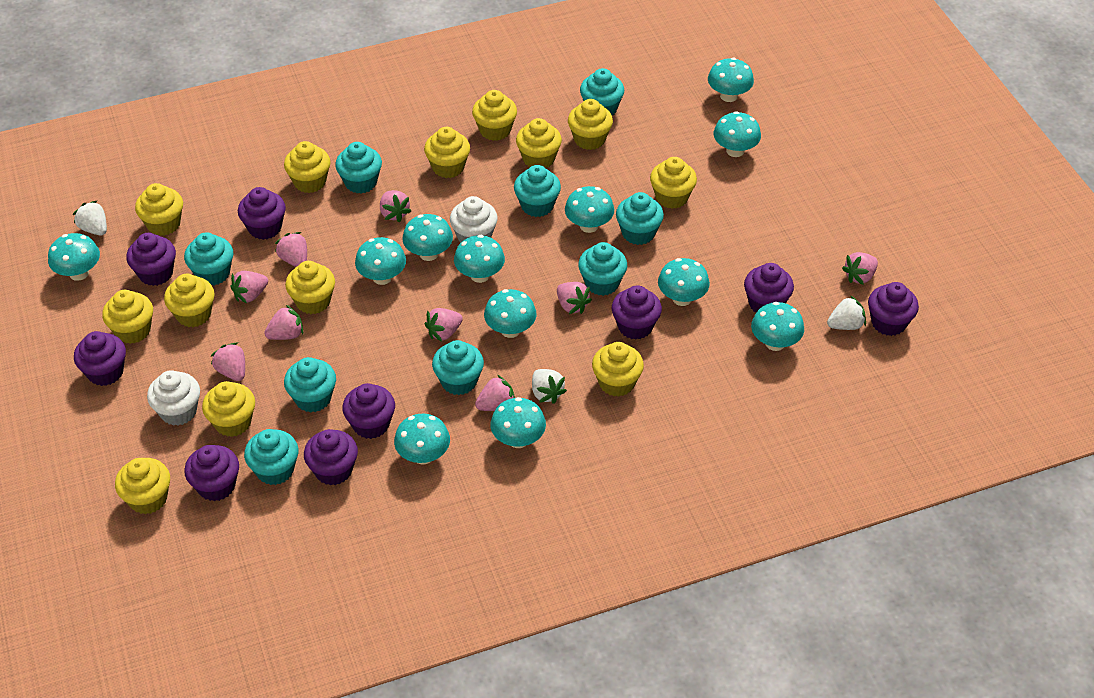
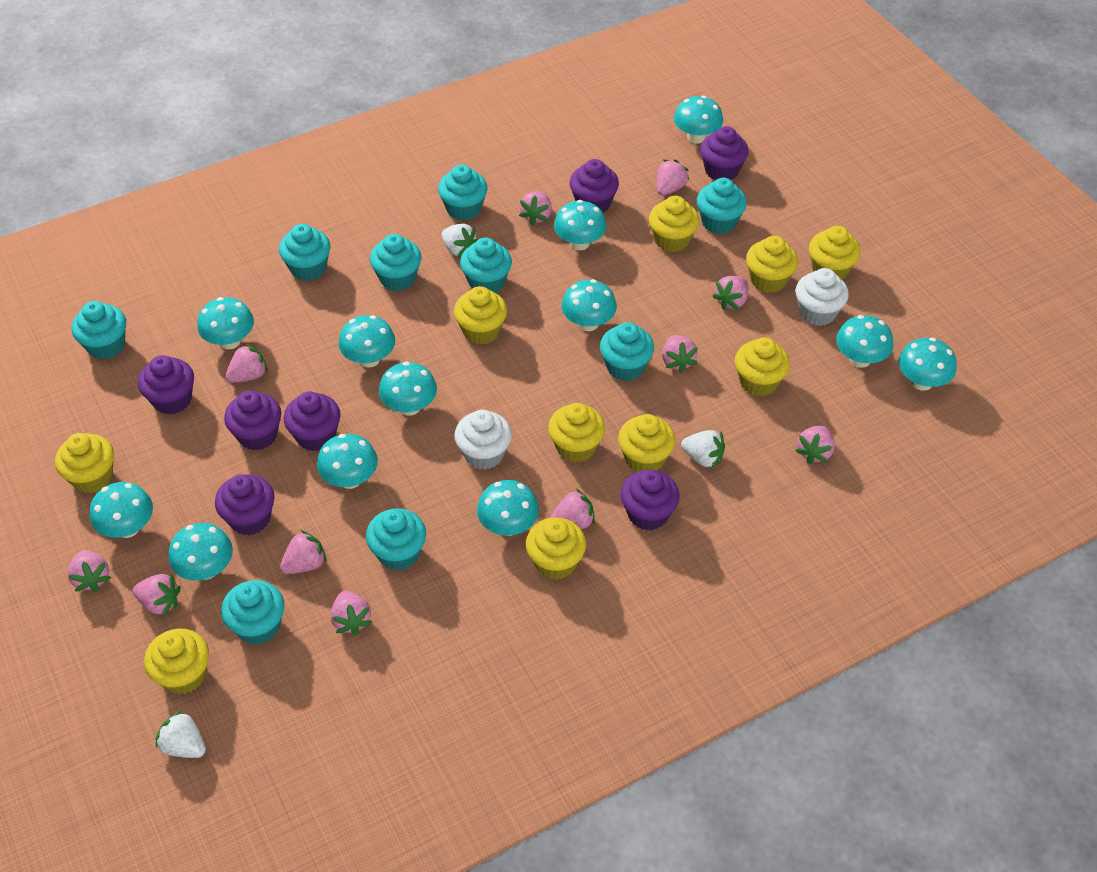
pink strawberry: 9 -> 11
purple cupcake: 9 -> 7
yellow cupcake: 13 -> 10

